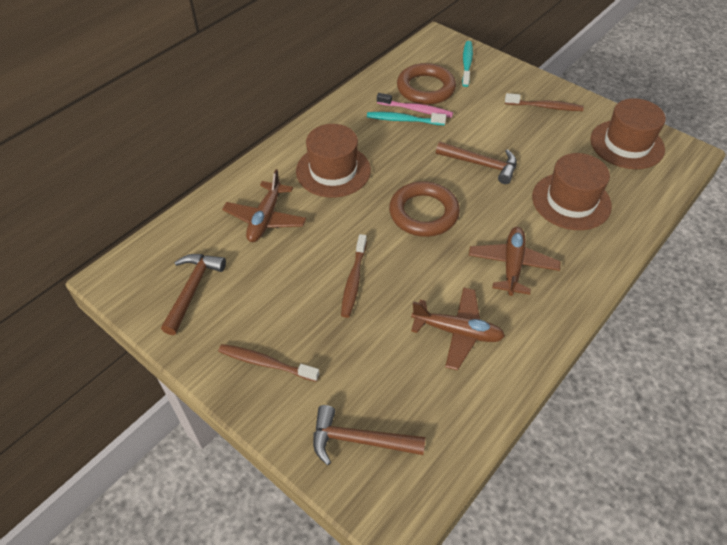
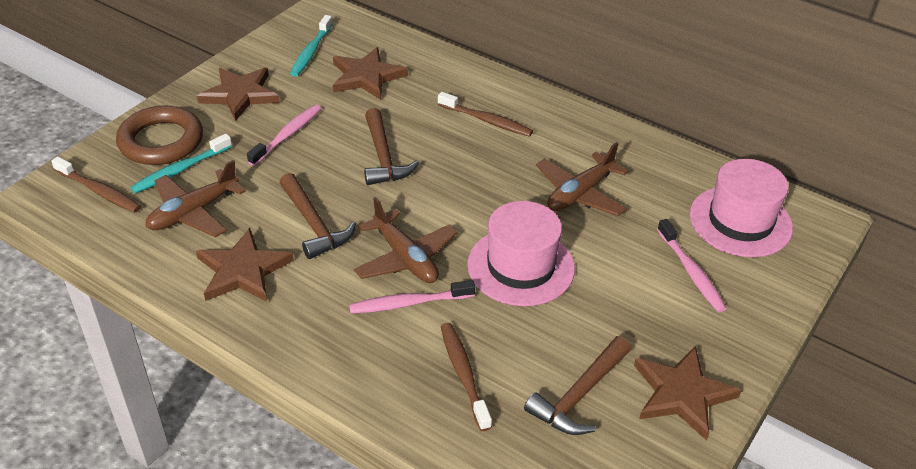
brown hat: 3 -> 0
brown ring: 2 -> 1
brown star: 0 -> 4
pink hat: 0 -> 2
pink toothbrush: 1 -> 3

